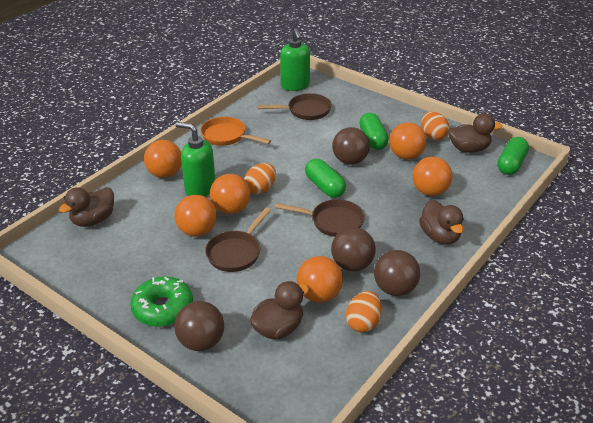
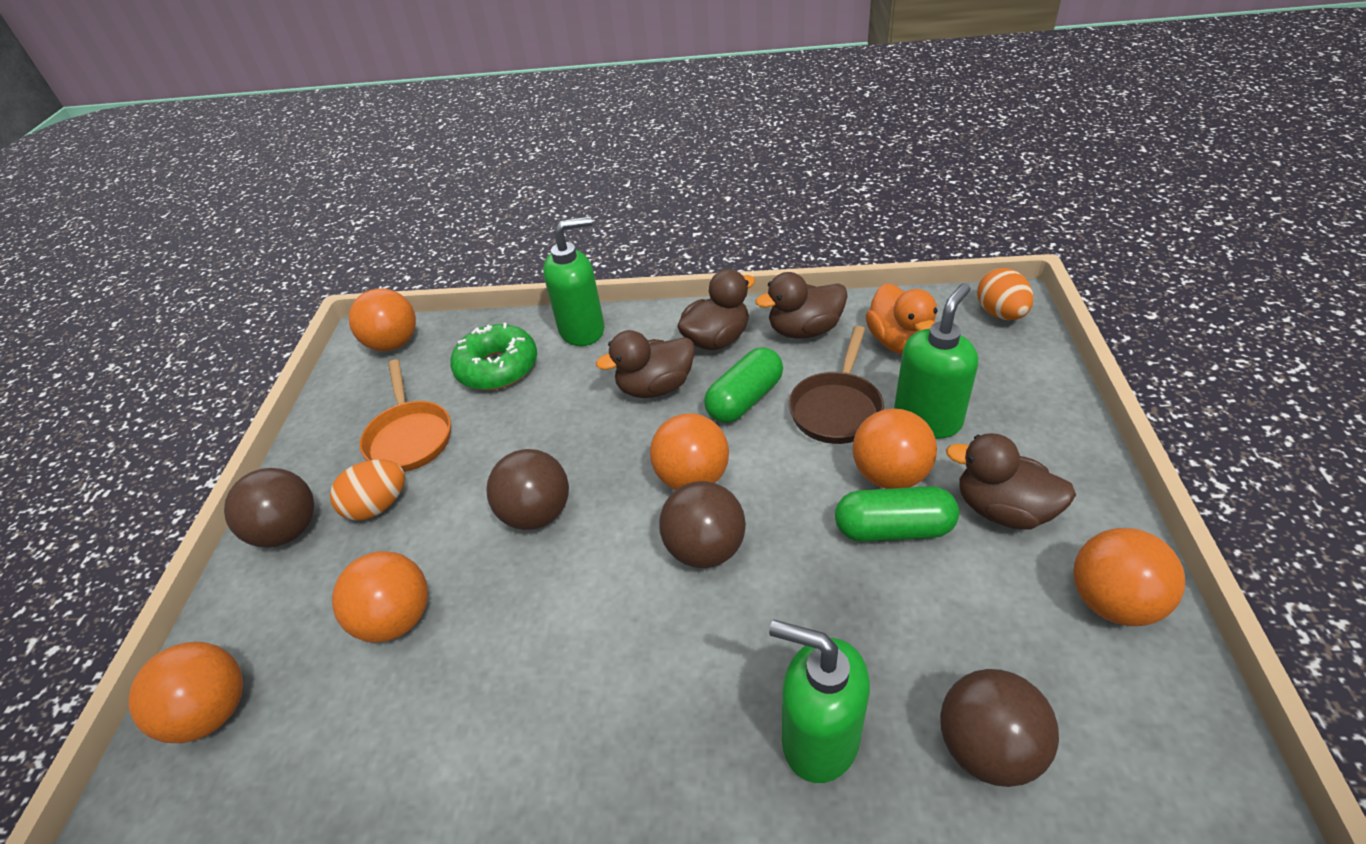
brown pan: 3 -> 1
green capsule: 3 -> 2
green soap dispenser: 2 -> 3
orange duck: 0 -> 1
orange egg: 3 -> 2

